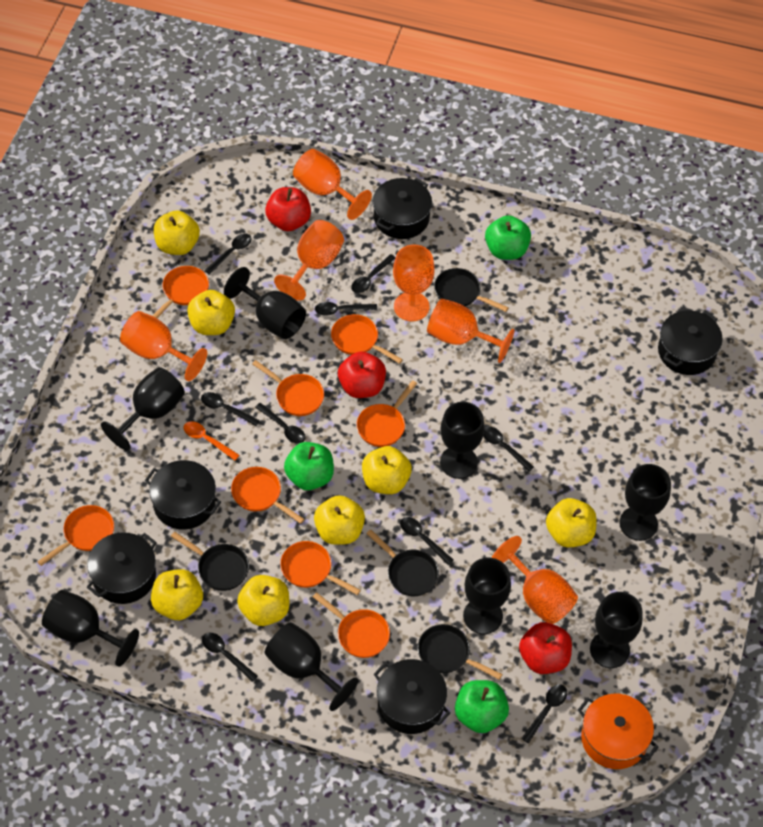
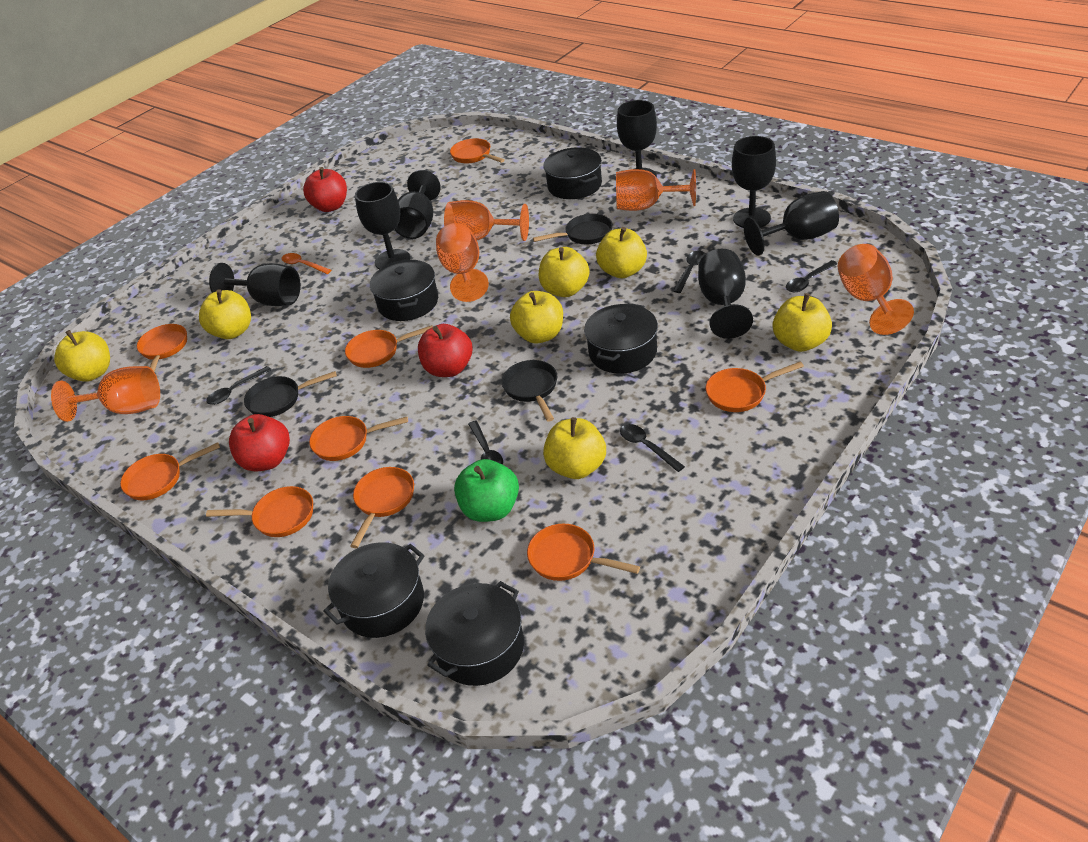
black goblet: 8 -> 7
black pan: 4 -> 3
black spoon: 9 -> 5
green apple: 3 -> 1
orange goblet: 6 -> 5
orange pan: 8 -> 9
orange pot: 1 -> 0

